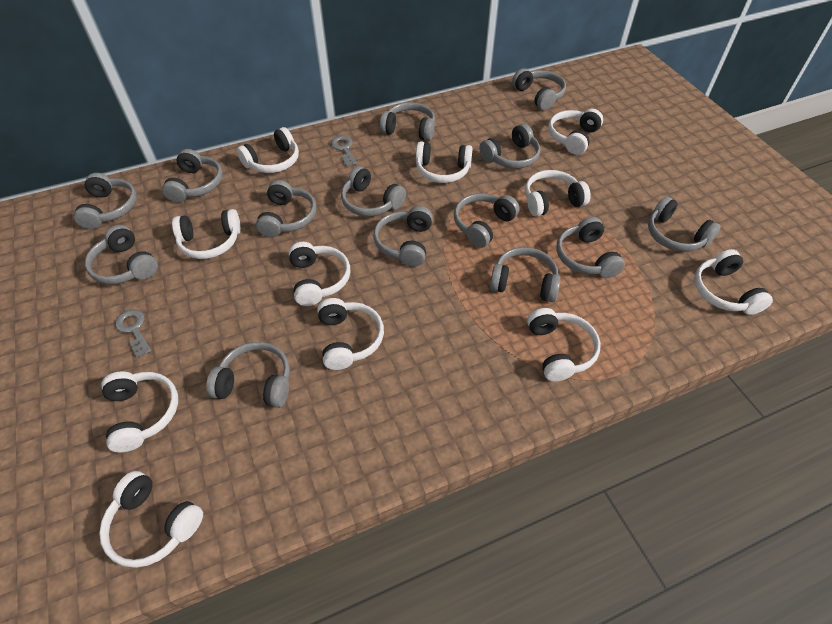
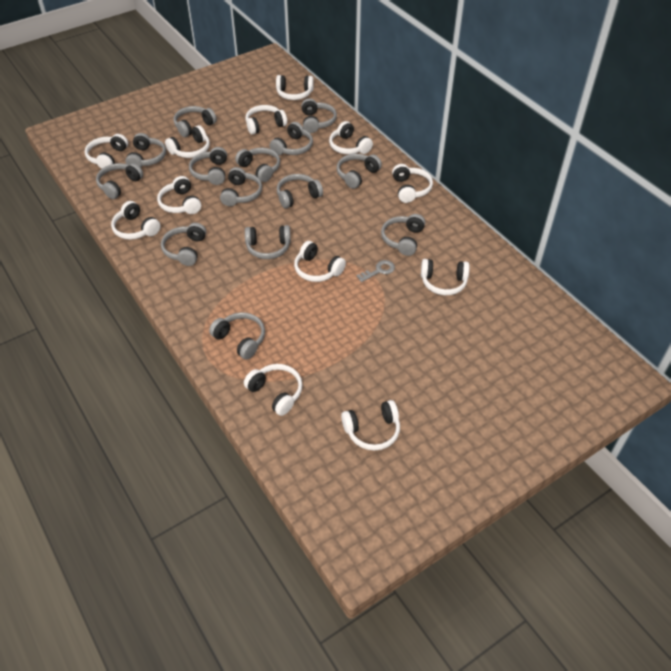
grey key: 2 -> 1
white headphones: 11 -> 12

